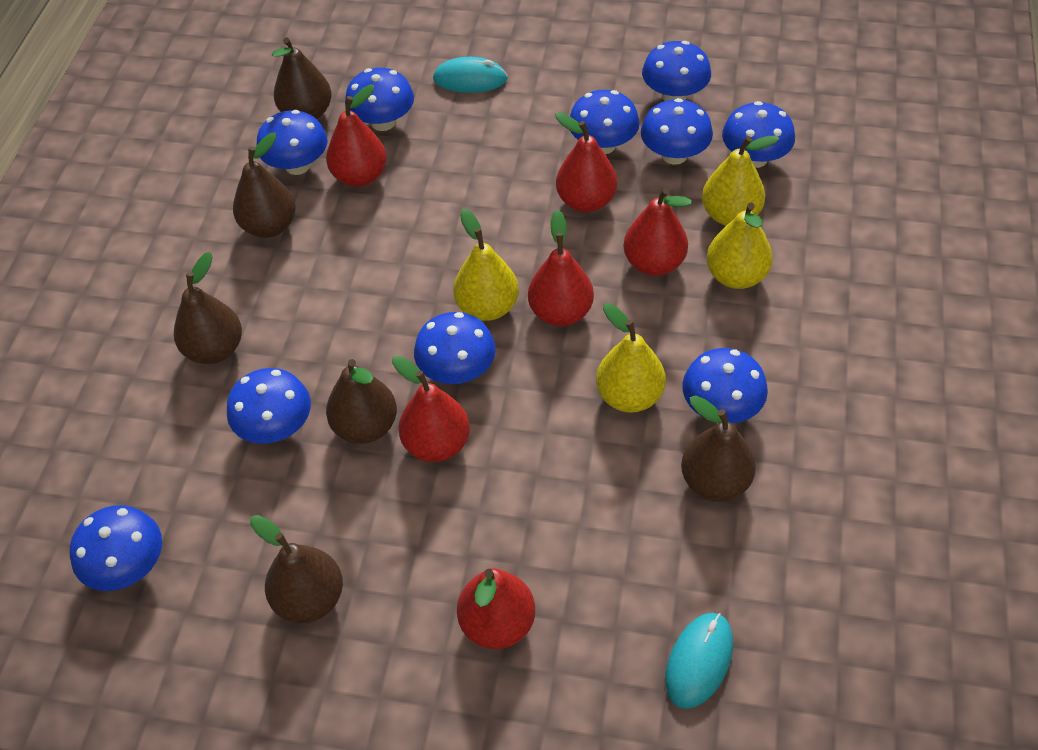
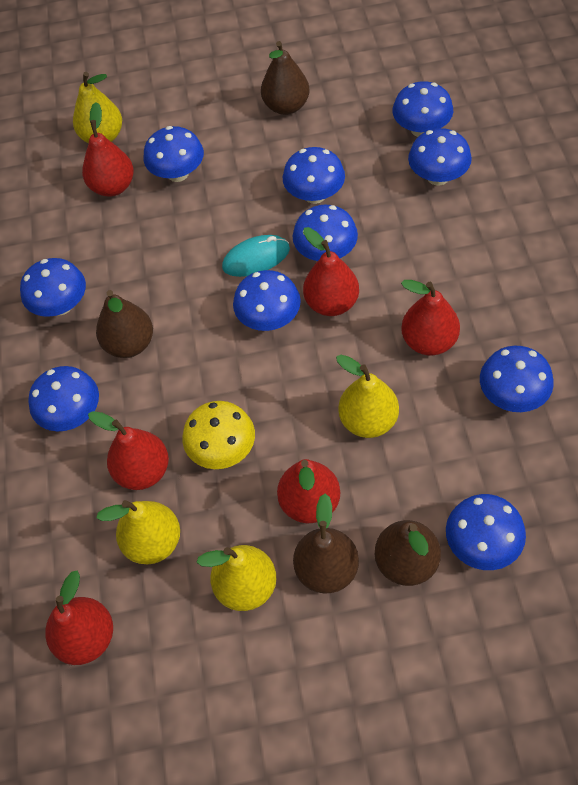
brown pear: 6 -> 4
turquoise mouse: 2 -> 1
yellow mushroom: 0 -> 1

